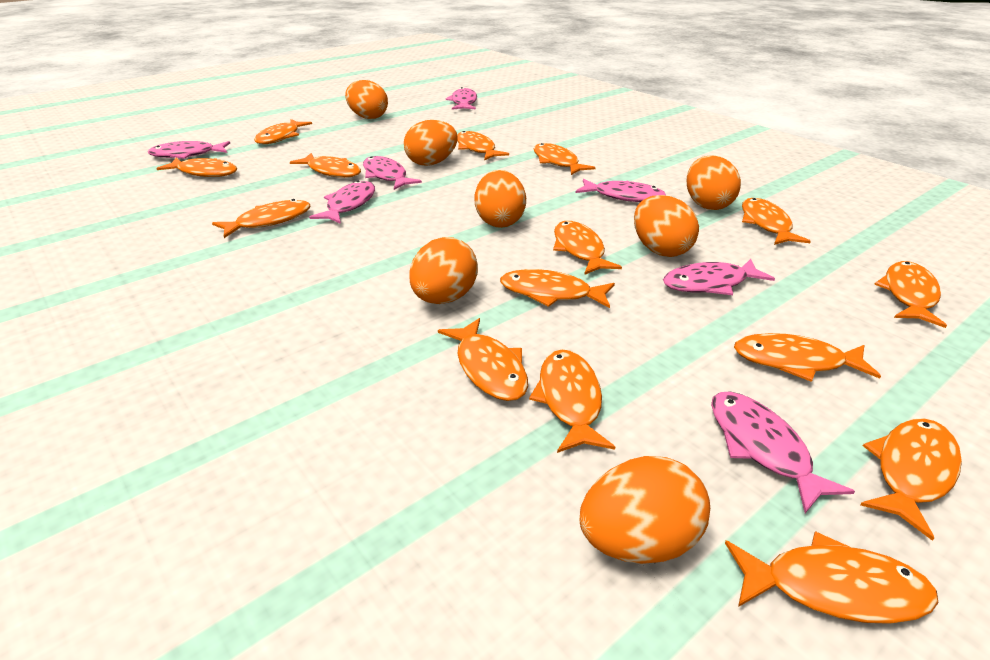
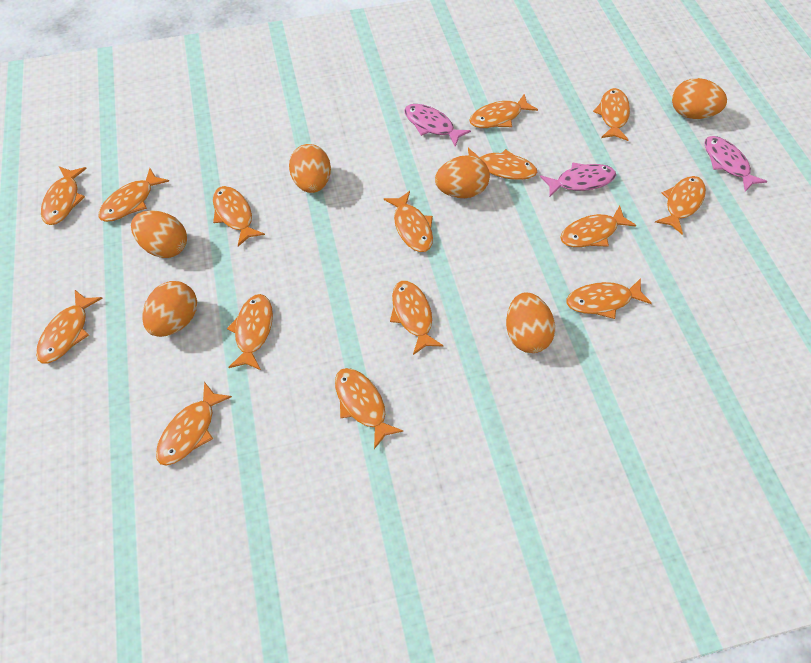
orange egg: 7 -> 6
pink fish: 7 -> 3

